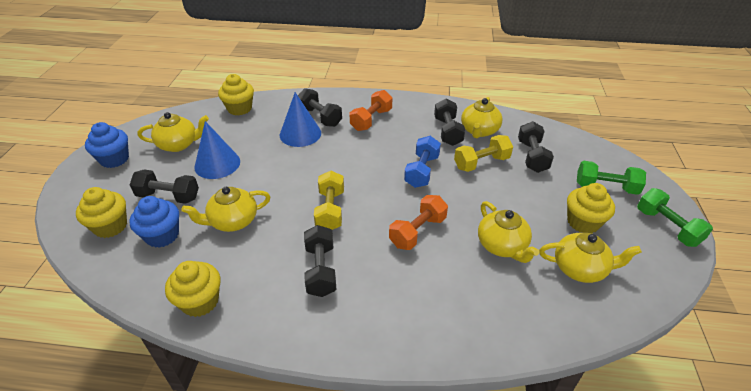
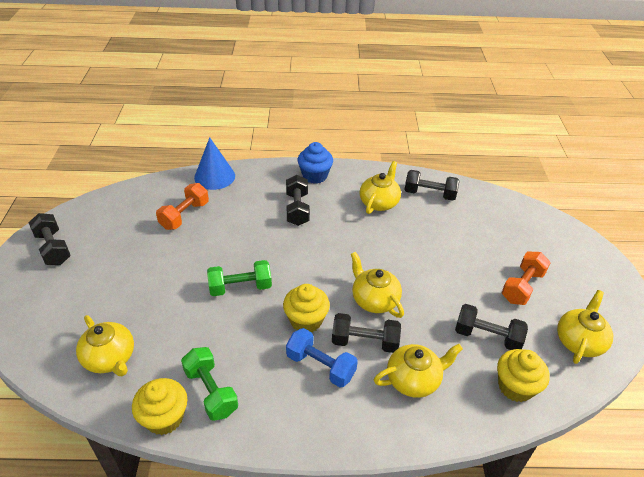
blue cone: 2 -> 1
blue cupcake: 2 -> 1
yellow cupcake: 4 -> 3
yellow dumbbell: 2 -> 0

